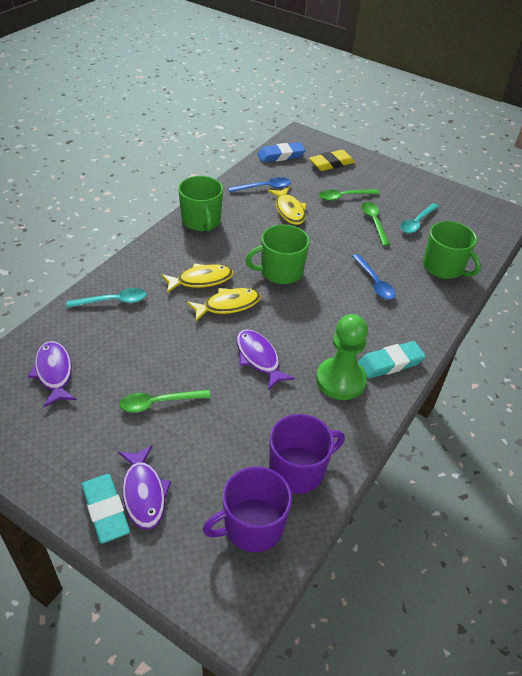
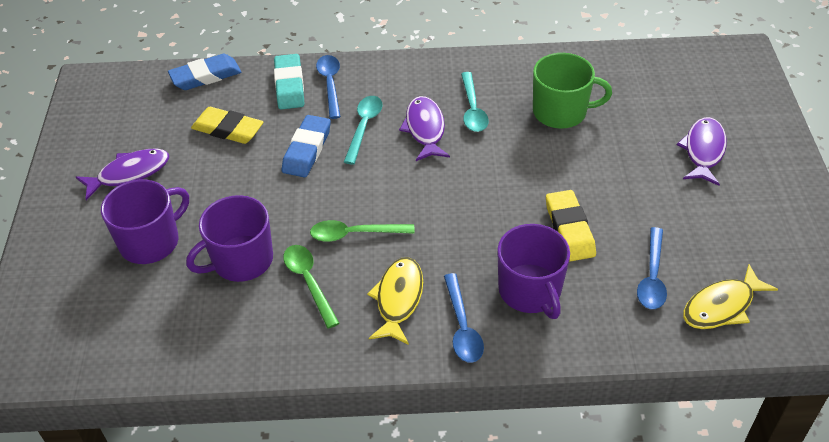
blue eraser: 1 -> 2
blue spoon: 2 -> 3
green mug: 3 -> 1
green pawn: 1 -> 0
green spoon: 3 -> 2
purple mug: 2 -> 3
turquoise eraser: 2 -> 1
yellow eraser: 1 -> 2
yellow fish: 3 -> 2

